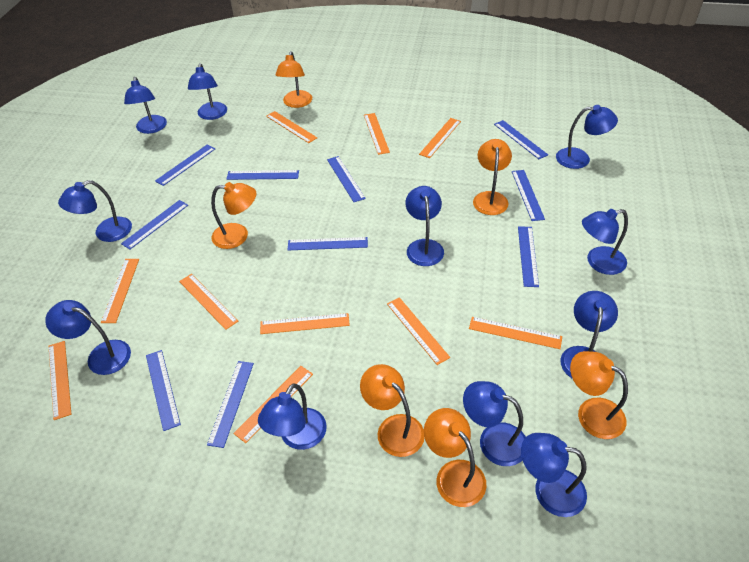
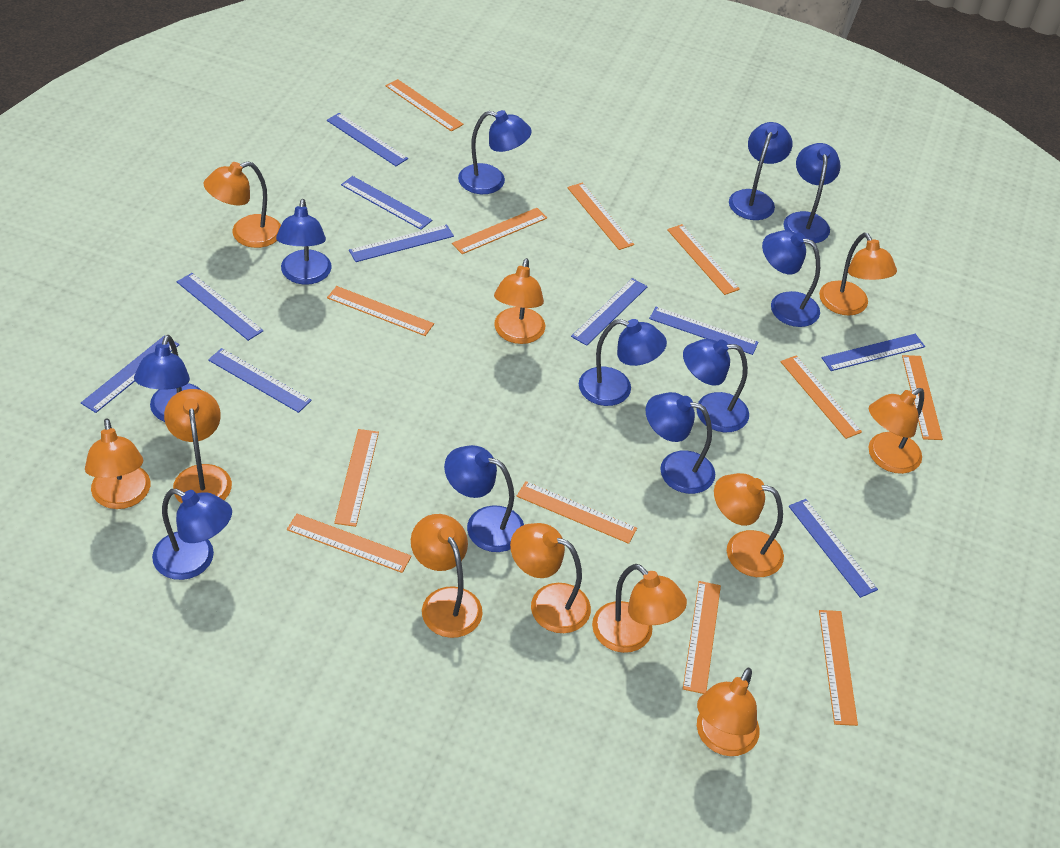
orange lamp: 6 -> 11
orange ruler: 10 -> 12

